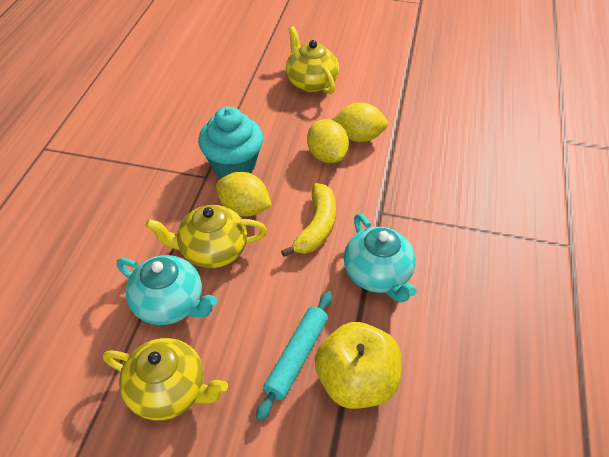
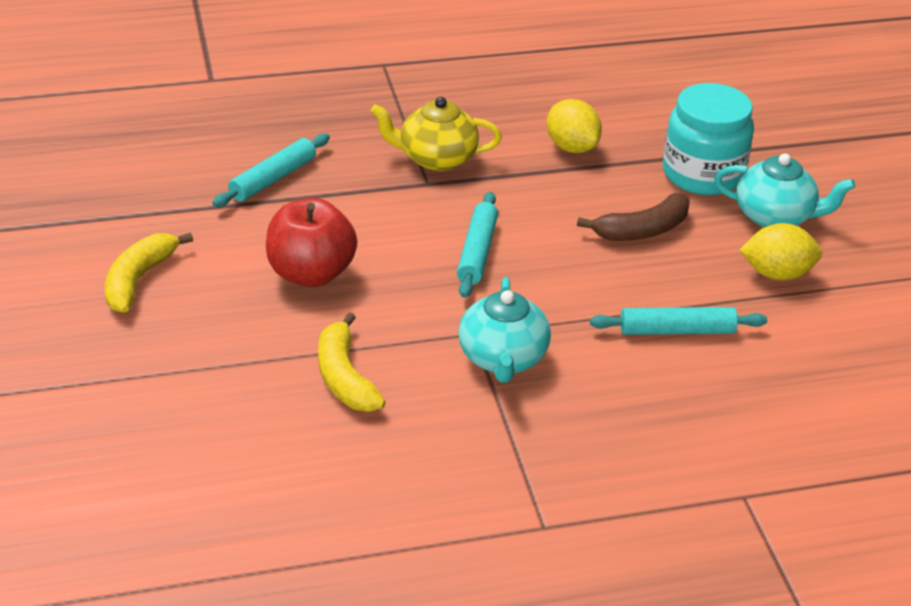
brown banana: 0 -> 1
red apple: 0 -> 1
turquoise cupcake: 1 -> 0
turquoise jar: 0 -> 1
turquoise rolling pin: 1 -> 3
yellow apple: 1 -> 0
yellow banana: 1 -> 2
yellow lemon: 3 -> 2
yellow teapot: 3 -> 1

